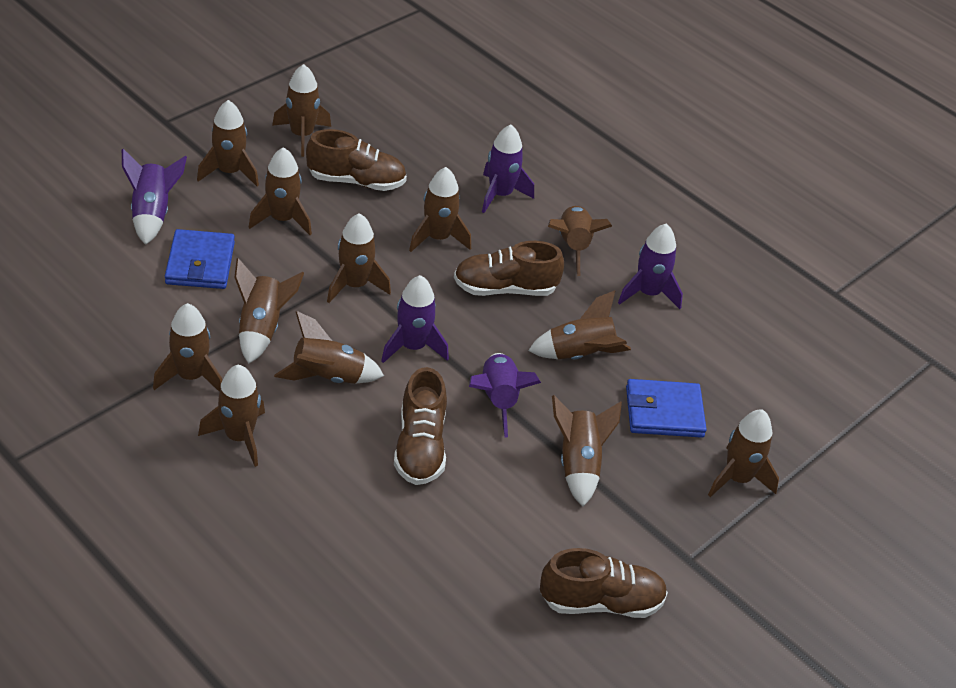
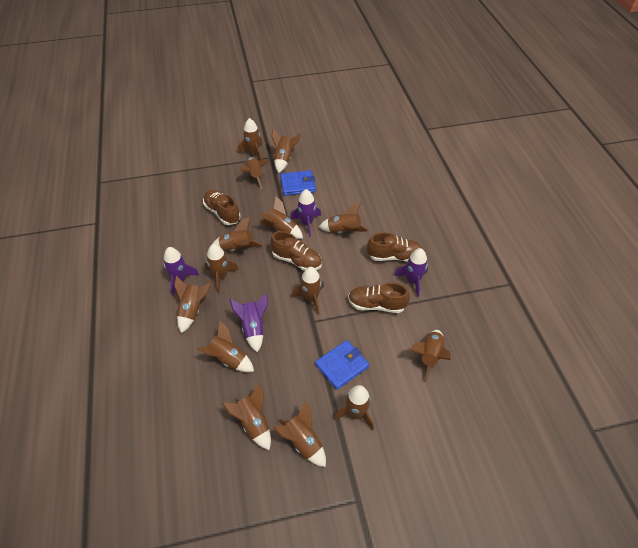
brown rocket: 13 -> 14
purple rocket: 5 -> 4

